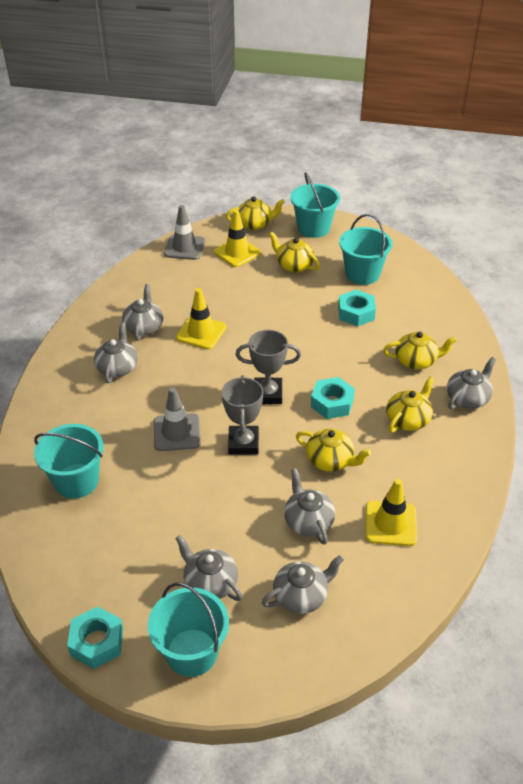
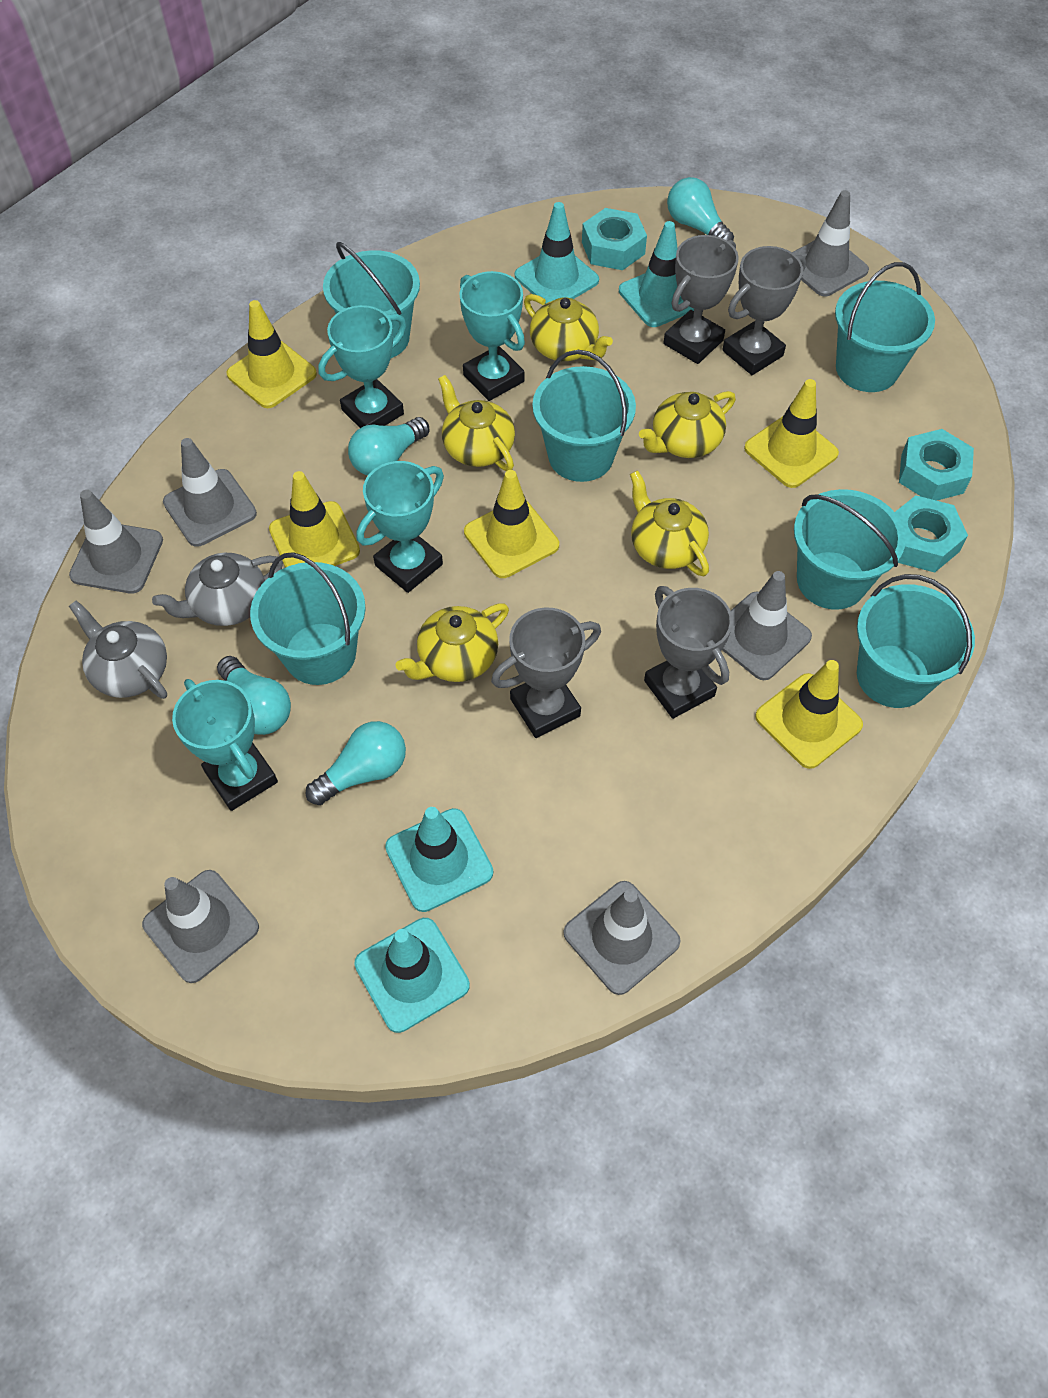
grey teapot: 6 -> 2
grey traffic cone: 2 -> 6
grey trophy: 2 -> 4
turquoise bucket: 4 -> 6
turquoise light bulb: 0 -> 4
turquoise traffic cone: 0 -> 4
turquoise trophy: 0 -> 4
yellow traffic cone: 3 -> 5

